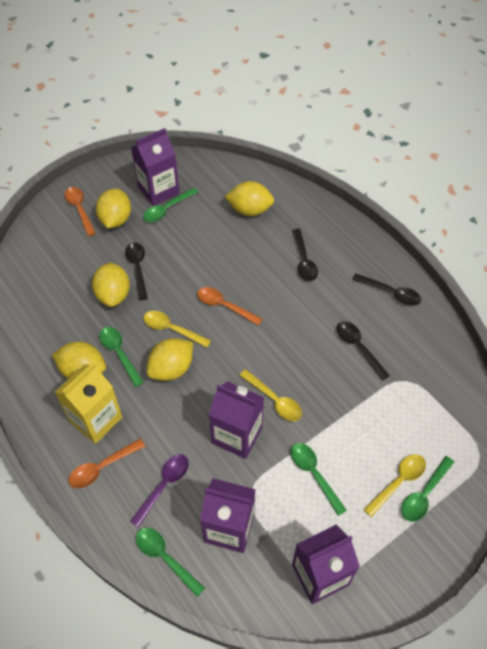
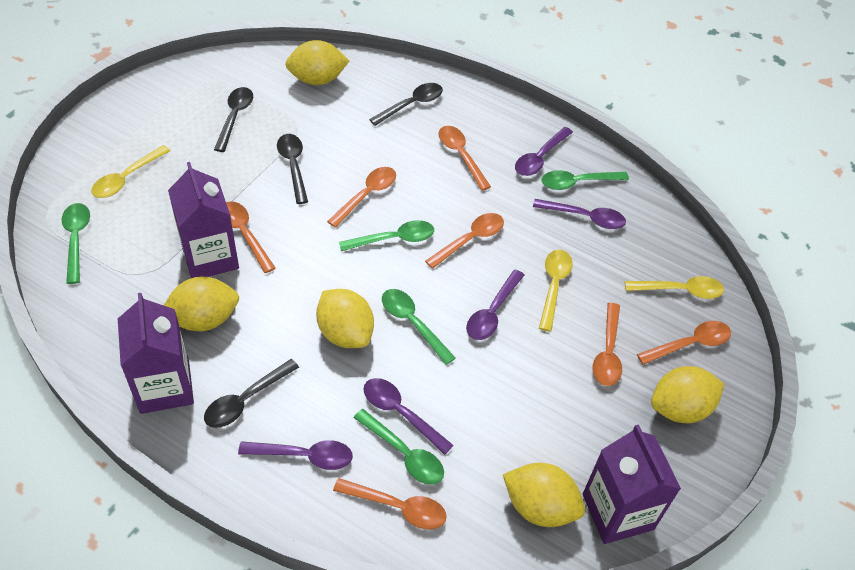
orange spoon: 3 -> 7
purple carton: 4 -> 3
purple spoon: 1 -> 5
yellow carton: 1 -> 0

